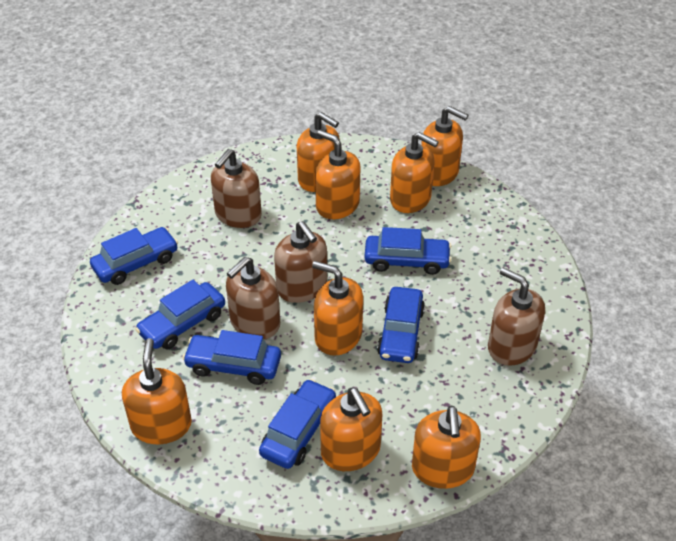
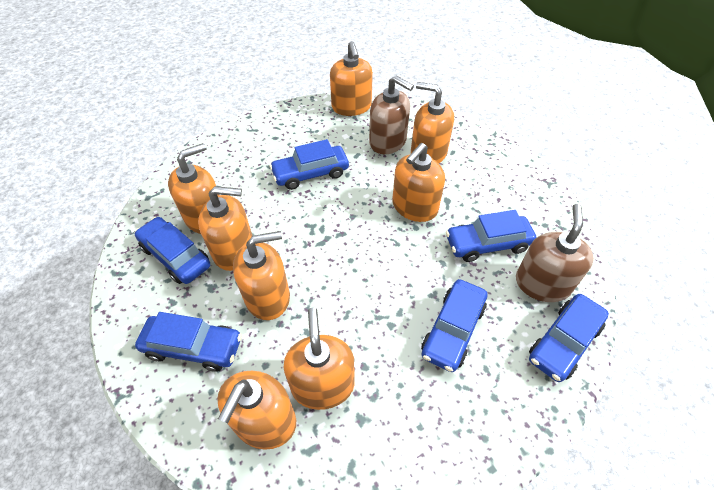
brown soap dispenser: 4 -> 2

